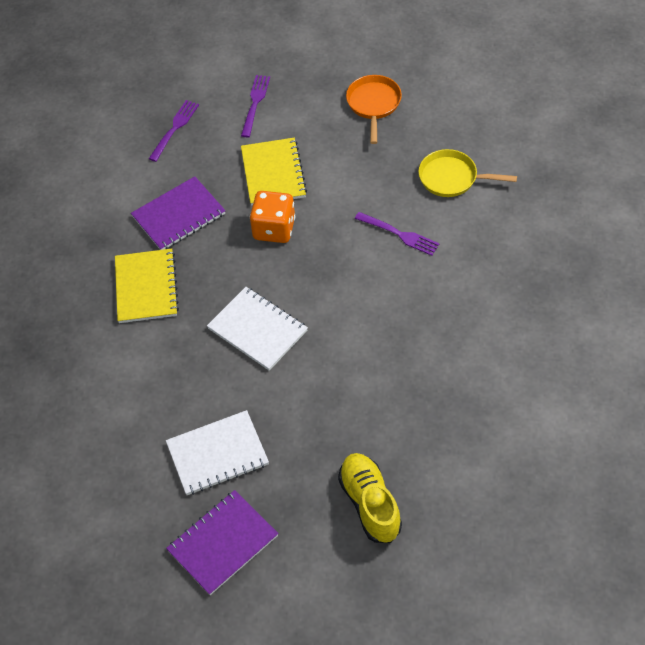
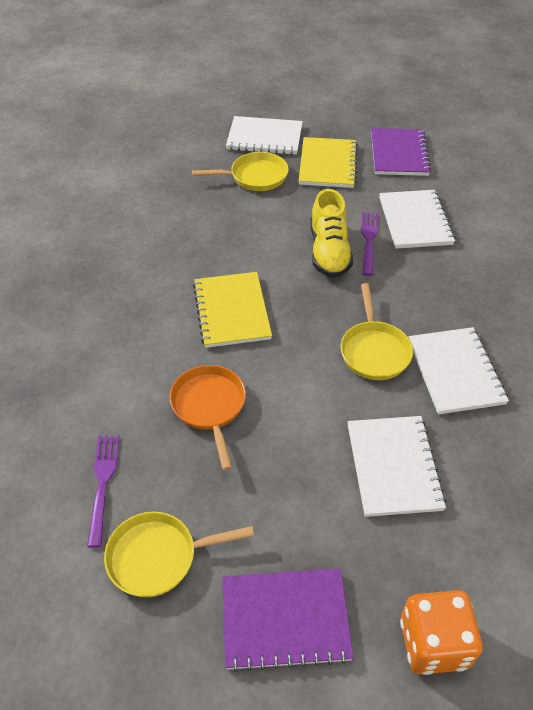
purple fork: 3 -> 2
white notebook: 2 -> 4
yellow pan: 1 -> 3

